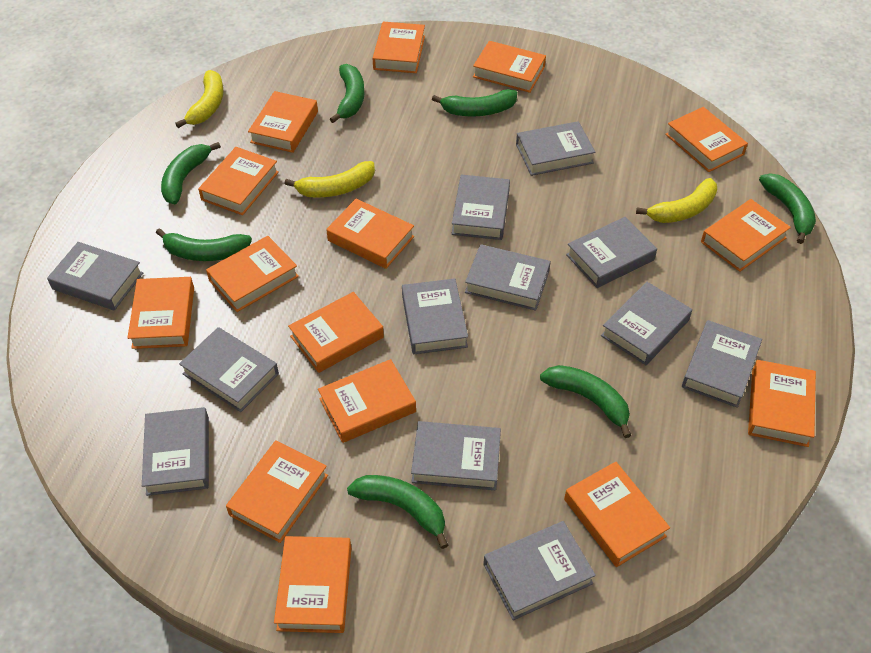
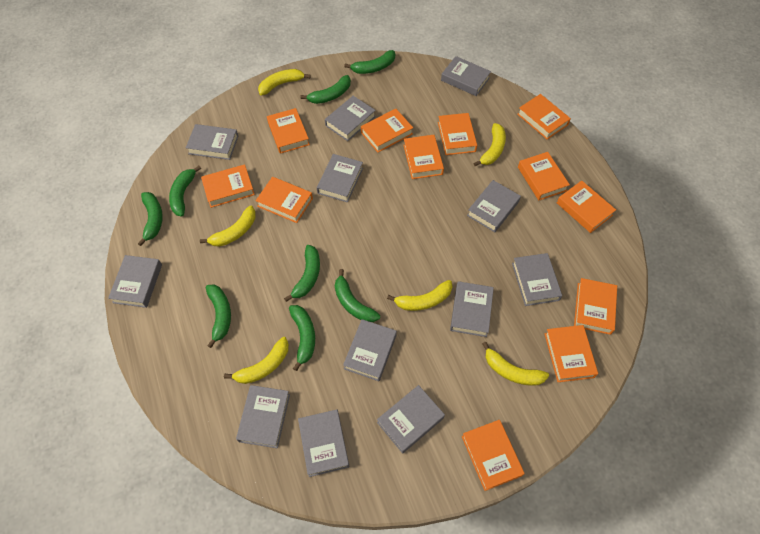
green banana: 7 -> 8
orange book: 15 -> 12
yellow banana: 3 -> 6

